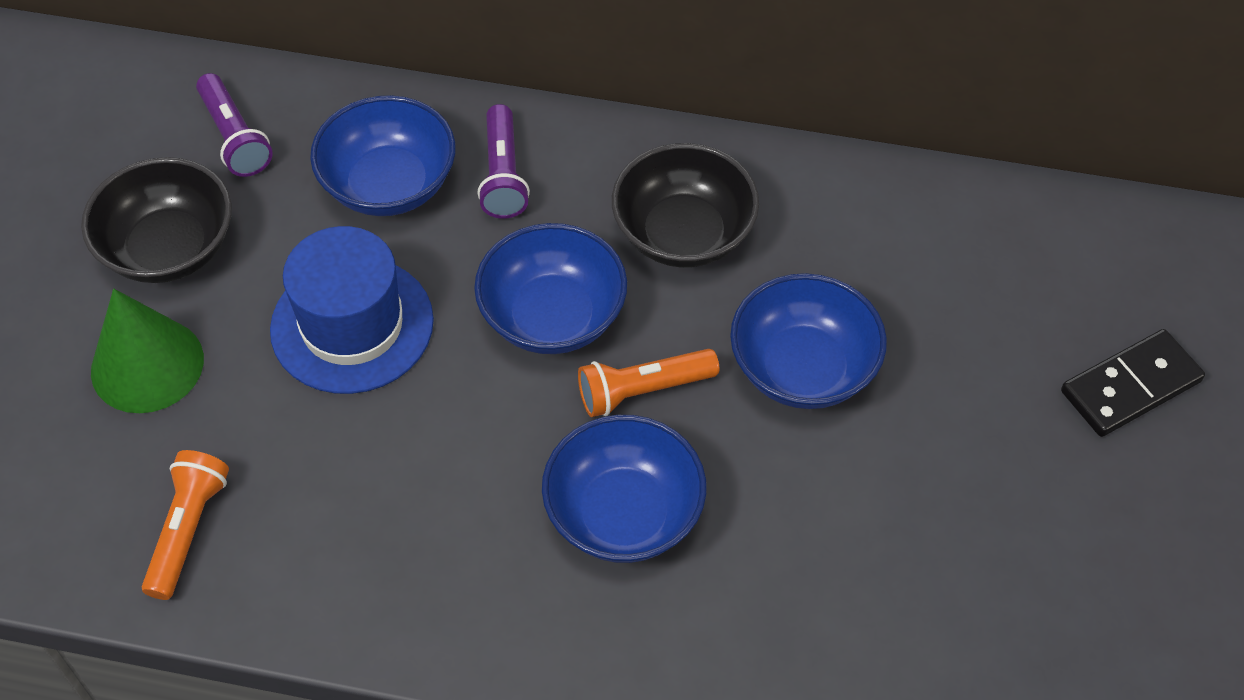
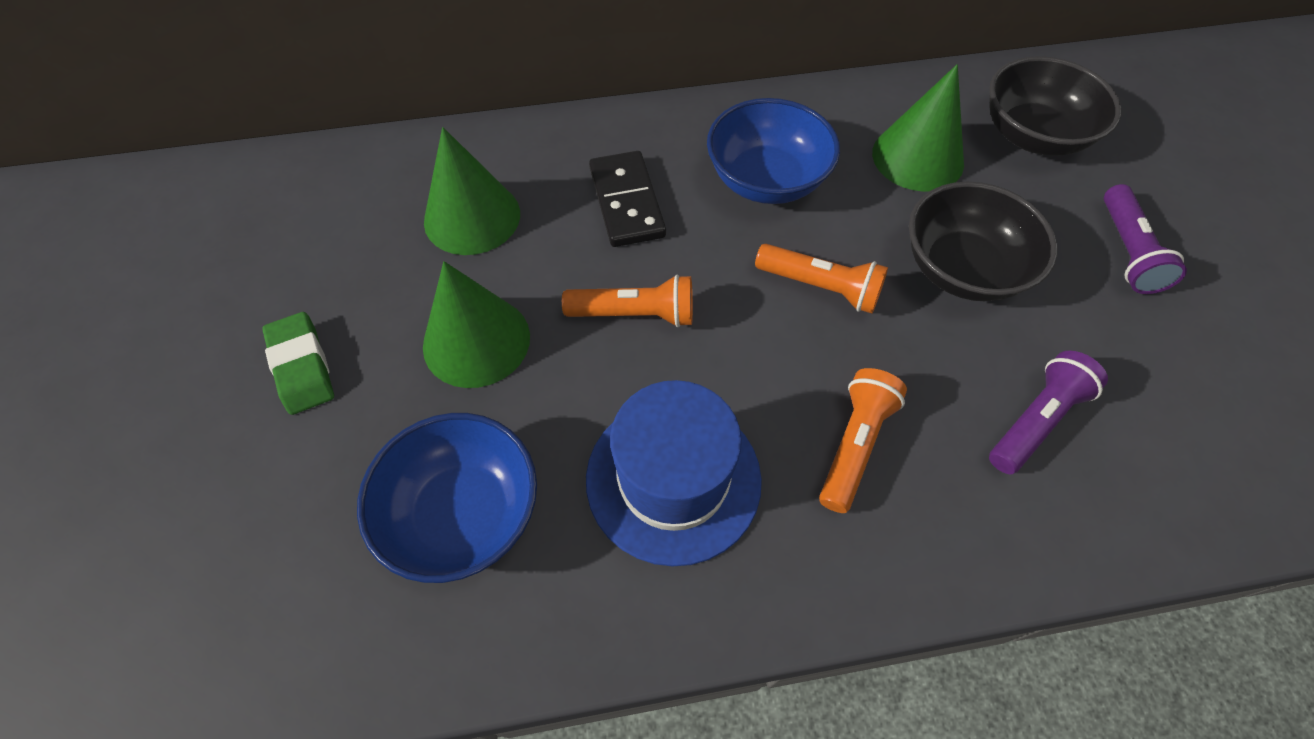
blue bowl: 4 -> 2
green cone: 1 -> 3
green eraser: 0 -> 1
orange flashlight: 2 -> 3

